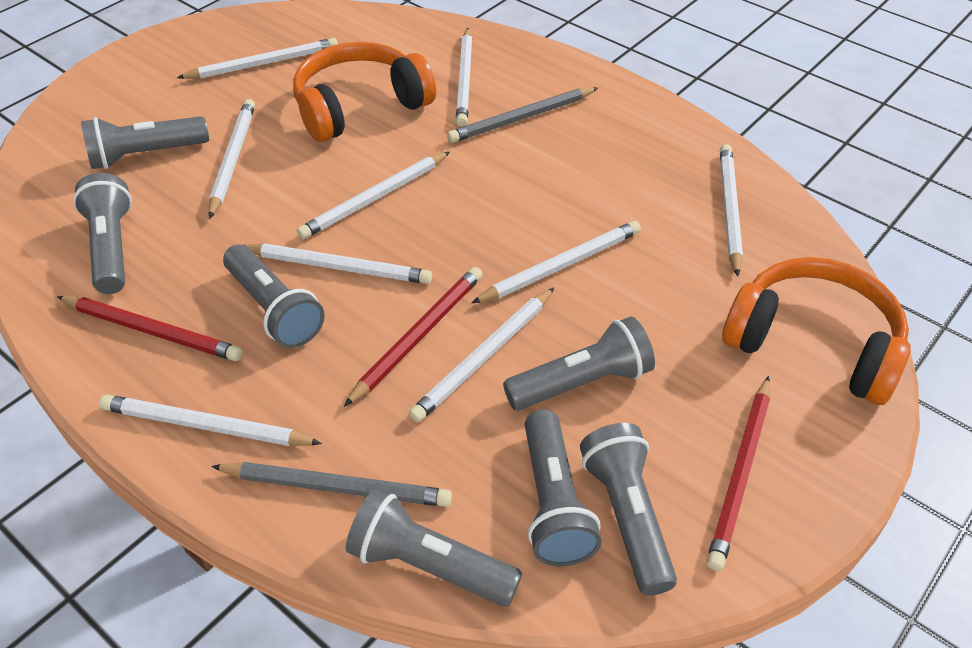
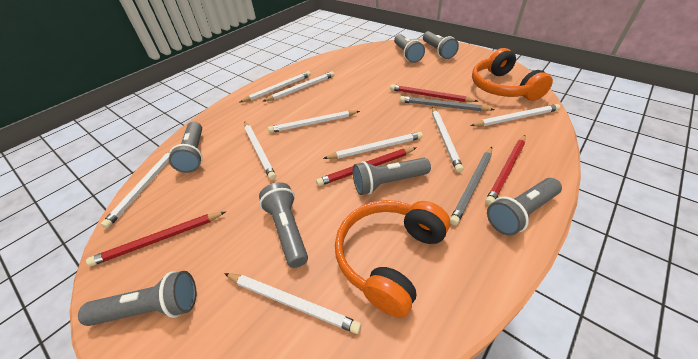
red pencil: 3 -> 4

